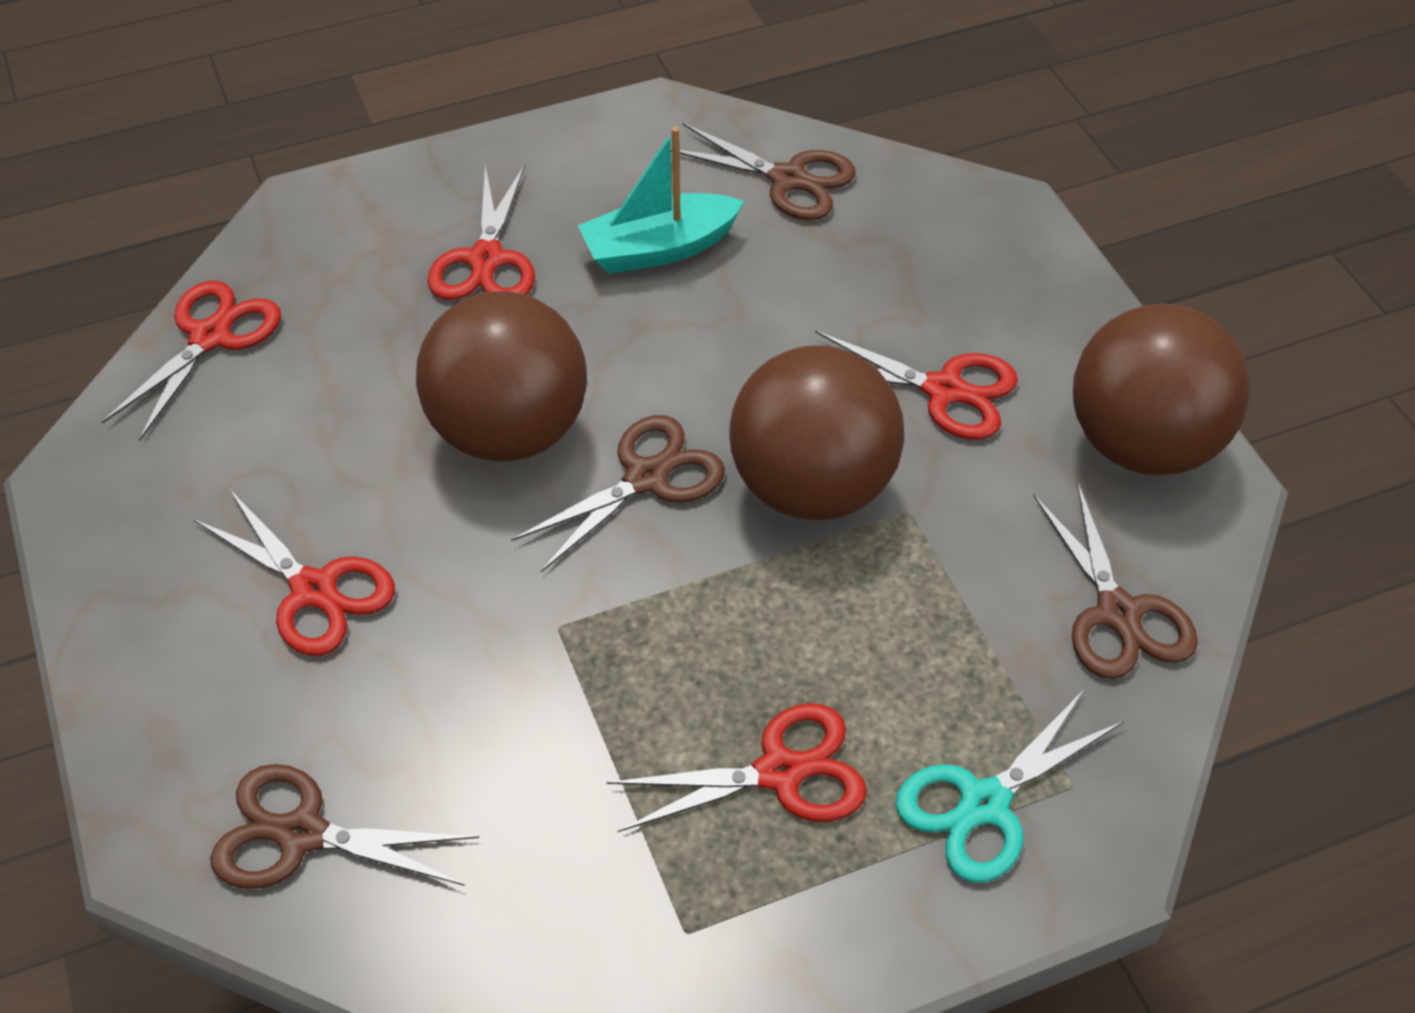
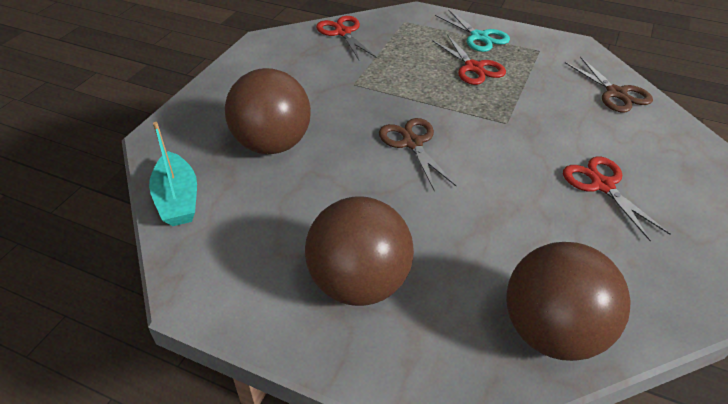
brown scissors: 4 -> 2
red scissors: 5 -> 3

